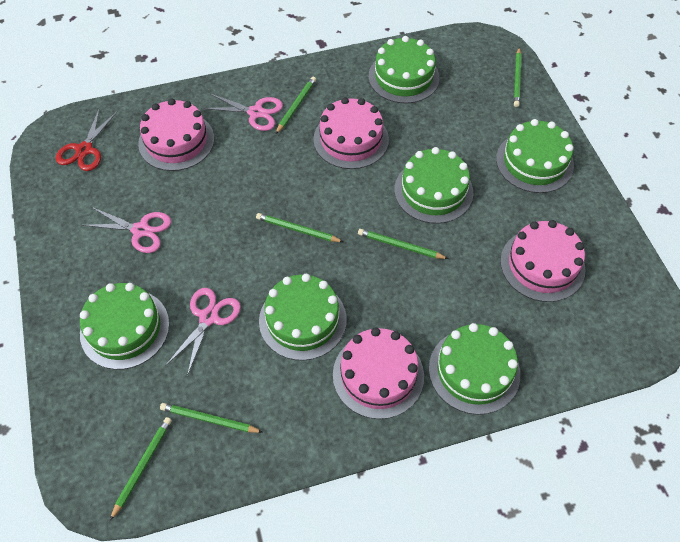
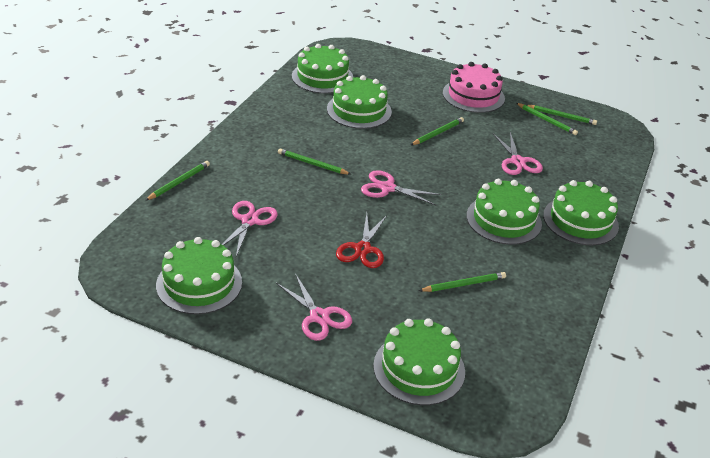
pink cake: 4 -> 1
pink scissors: 3 -> 4

